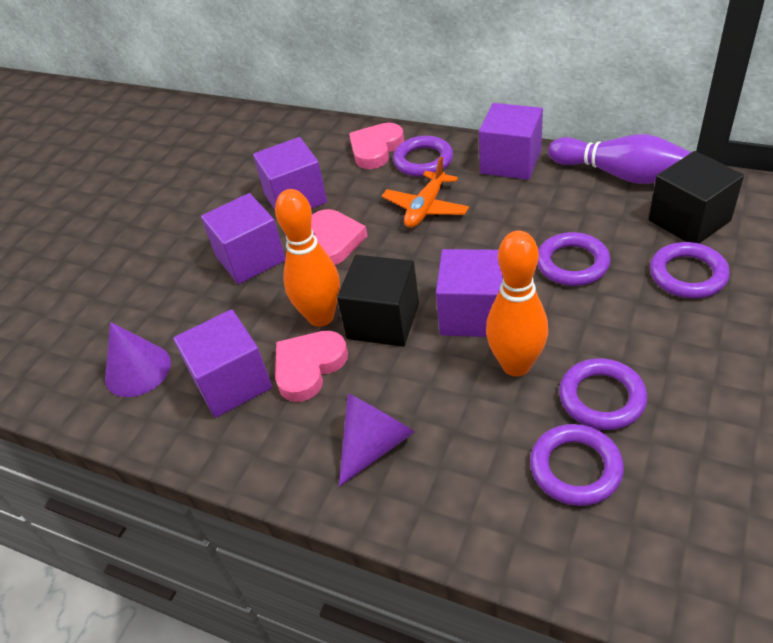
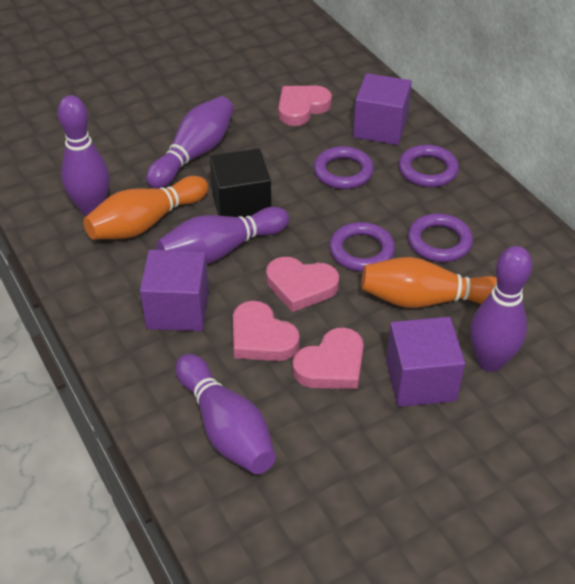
black cube: 2 -> 1
orange plane: 1 -> 0
pink heart: 3 -> 4
purple bowling pin: 1 -> 5
purple cone: 2 -> 0
purple cube: 5 -> 3
purple ring: 5 -> 4

